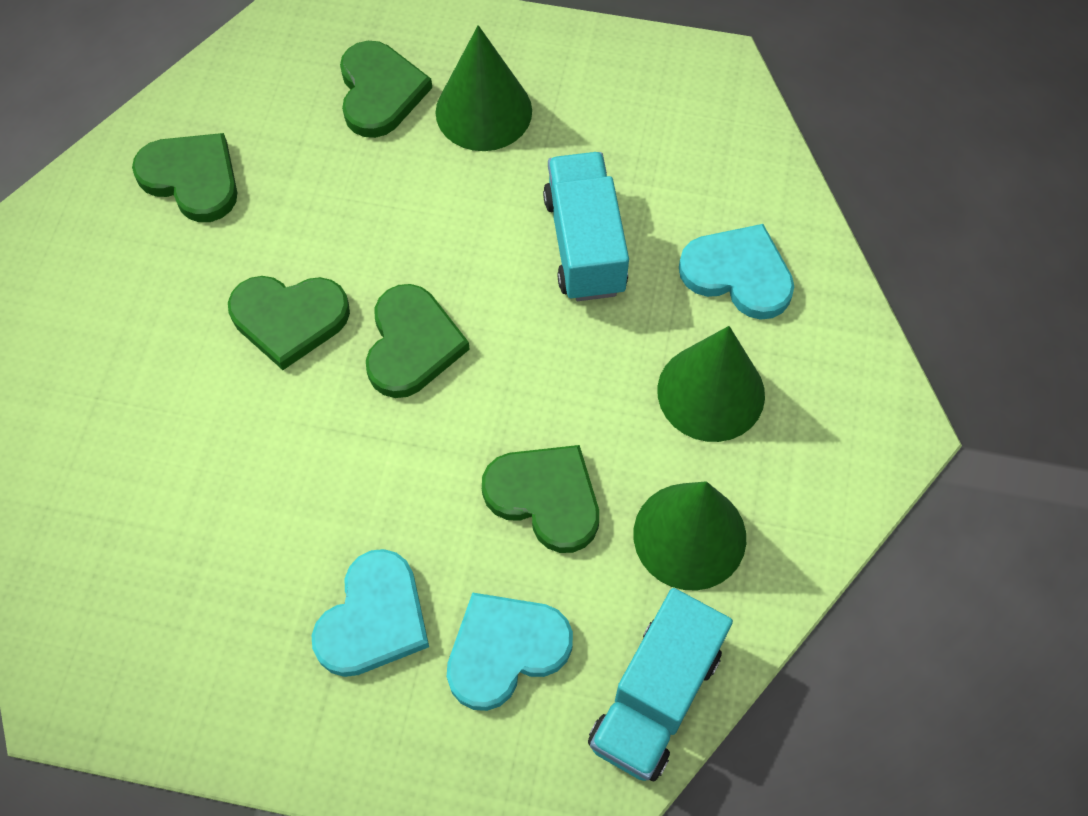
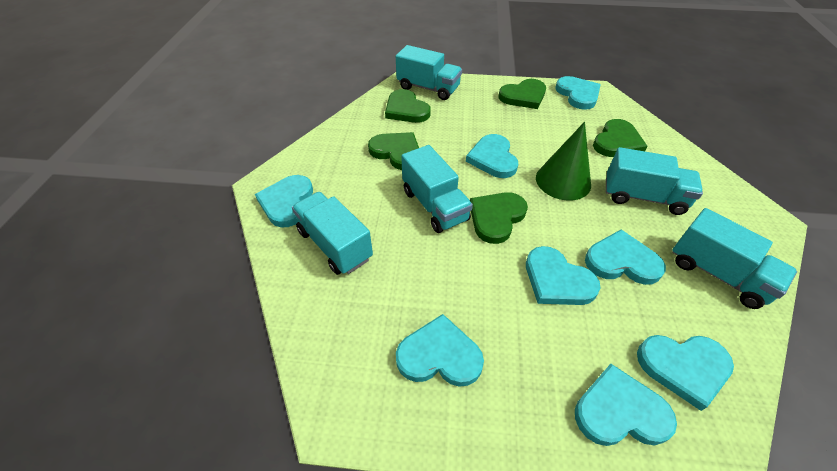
green cone: 3 -> 1
turquoise heart: 3 -> 8
turquoise truck: 2 -> 5

